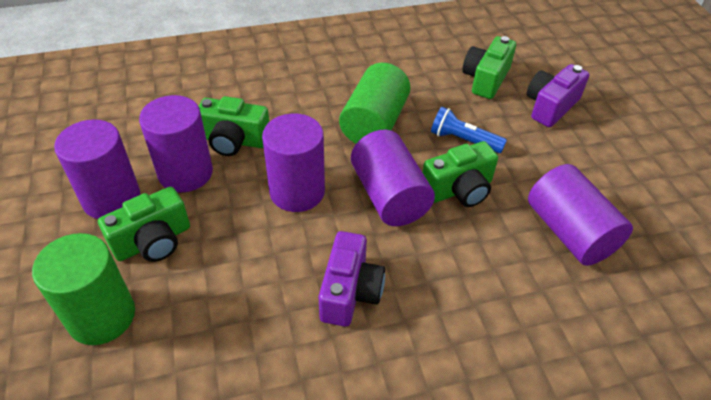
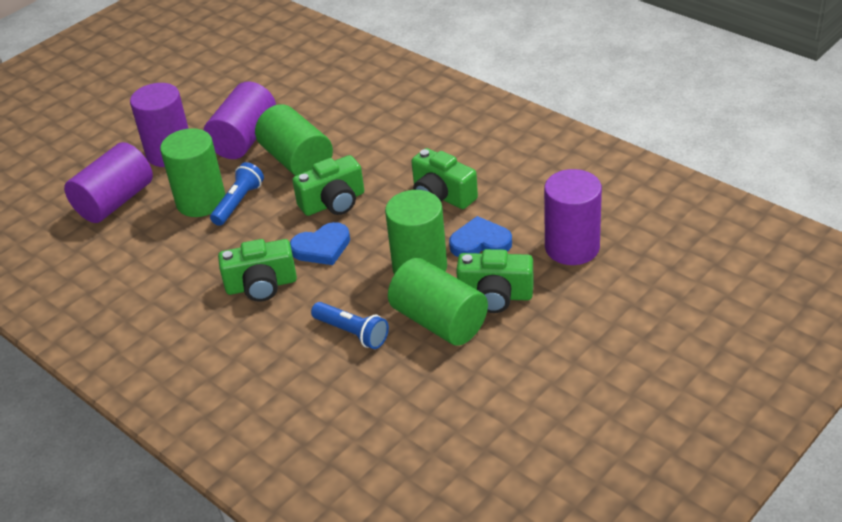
blue flashlight: 1 -> 2
blue heart: 0 -> 2
green cylinder: 2 -> 4
purple camera: 2 -> 0
purple cylinder: 5 -> 4

